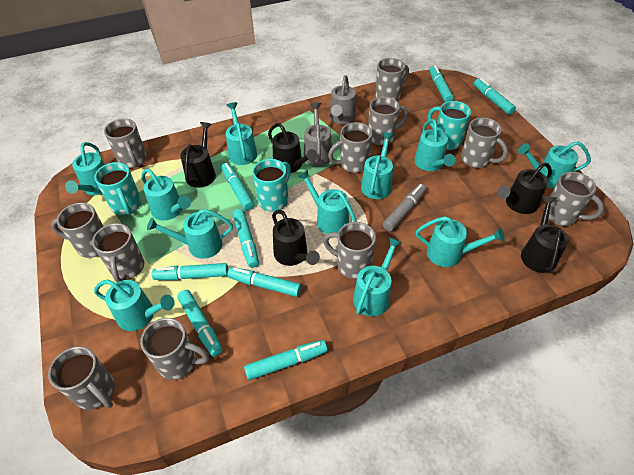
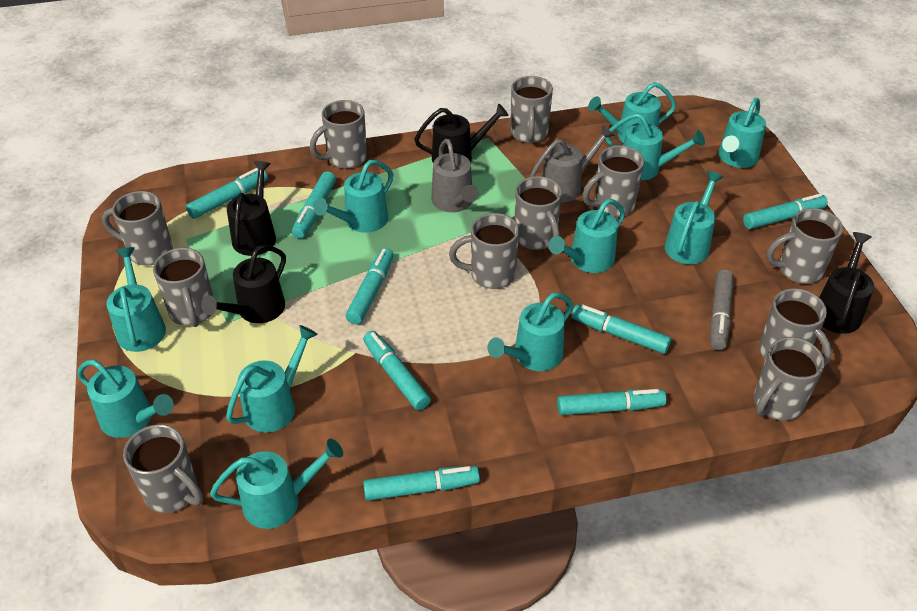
black watering can: 5 -> 4
turquoise mug: 3 -> 0

